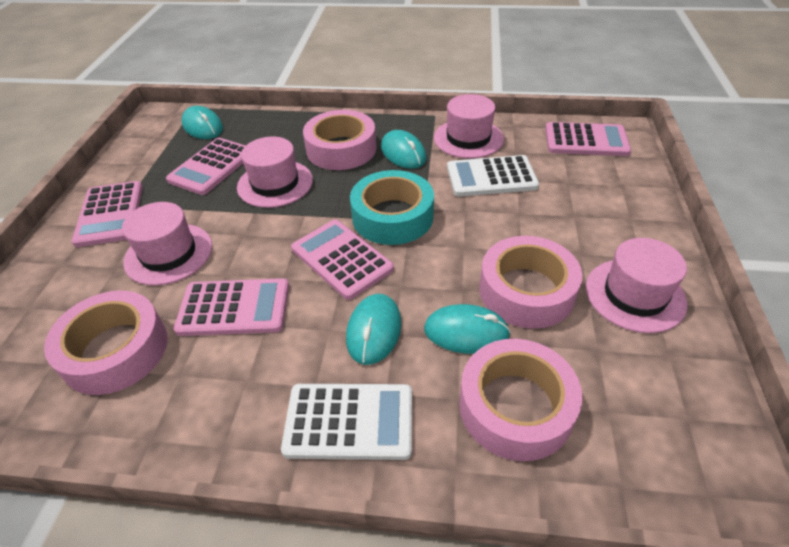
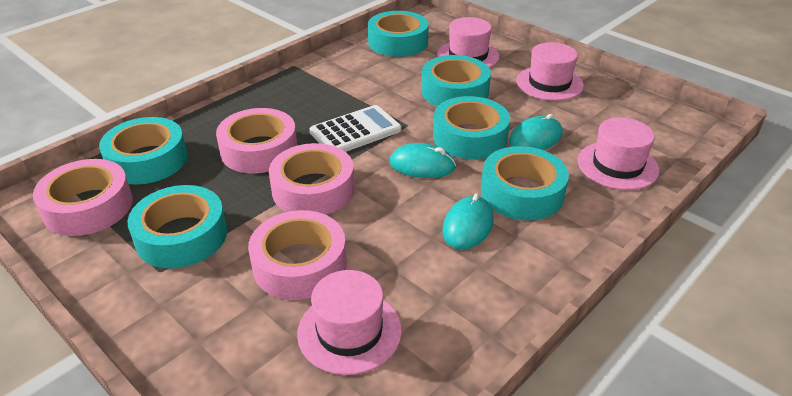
pink calculator: 5 -> 0
turquoise mouse: 4 -> 3
turquoise tape: 1 -> 6
white calculator: 2 -> 1

